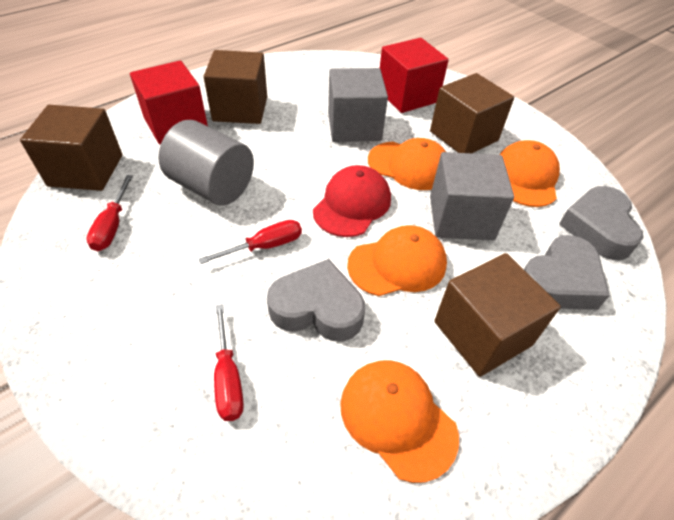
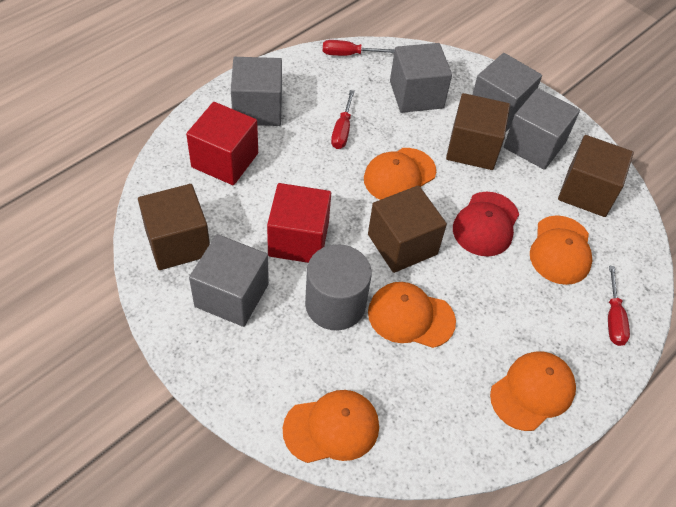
grey cube: 2 -> 5
grey heart: 3 -> 0
orange cap: 4 -> 5

